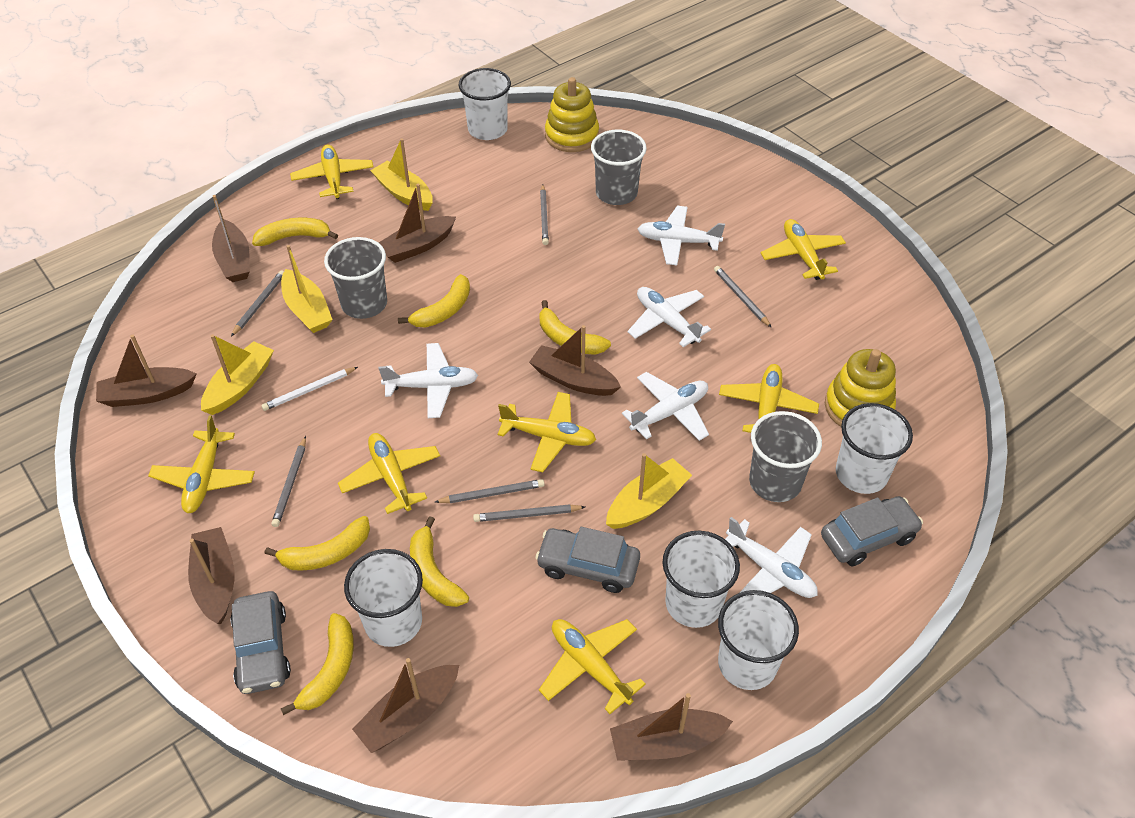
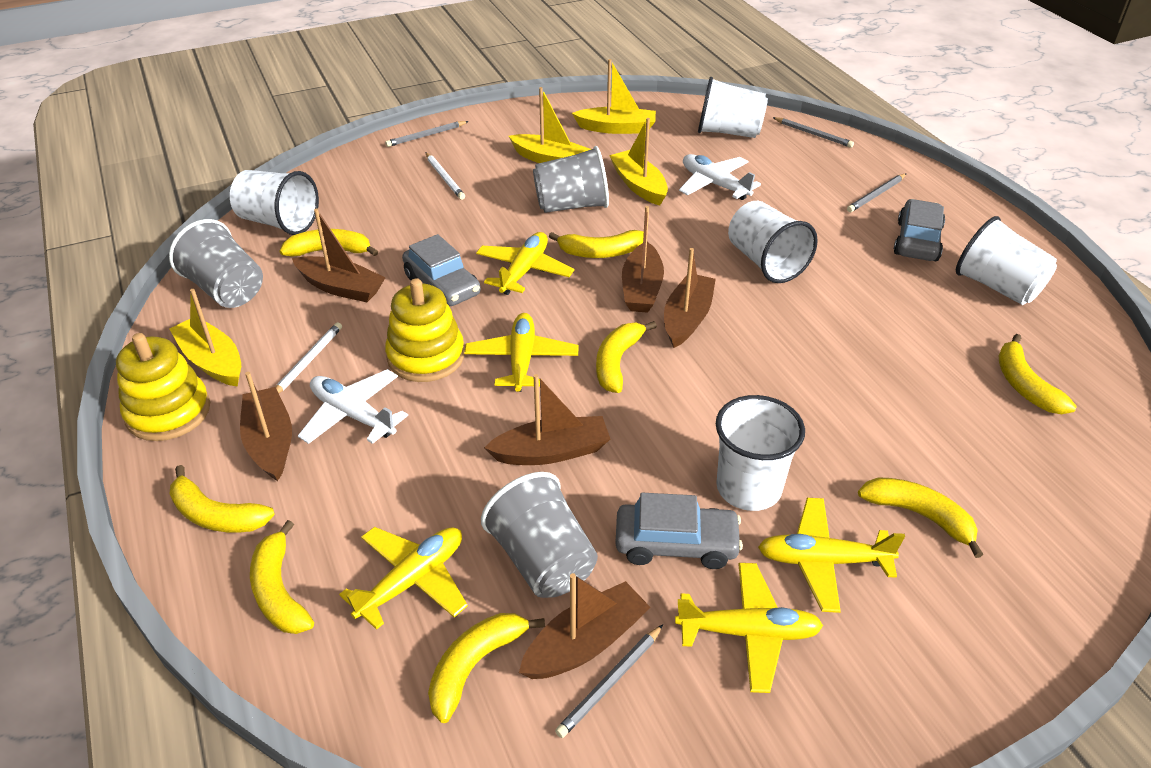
brown boat: 7 -> 6
grey pencil: 6 -> 4
white pencil: 1 -> 2
white plane: 5 -> 2
yellow banana: 6 -> 8
yellow plane: 7 -> 5

